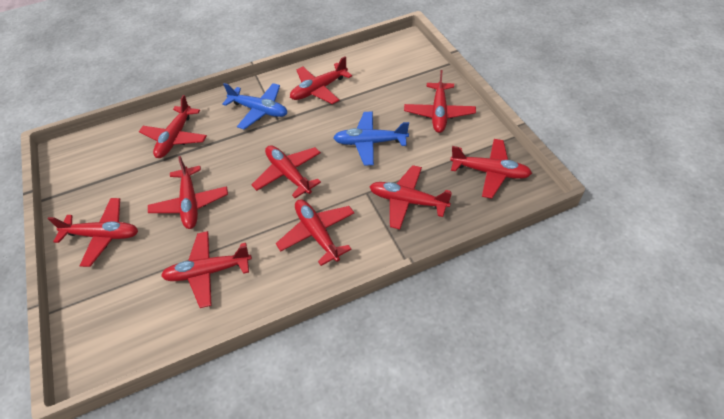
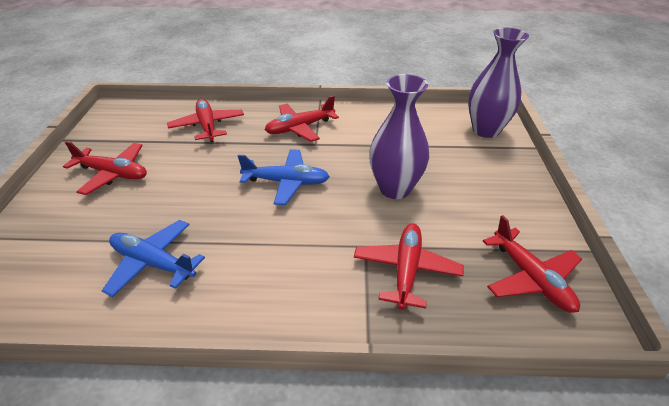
purple vase: 0 -> 2
red plane: 10 -> 5

